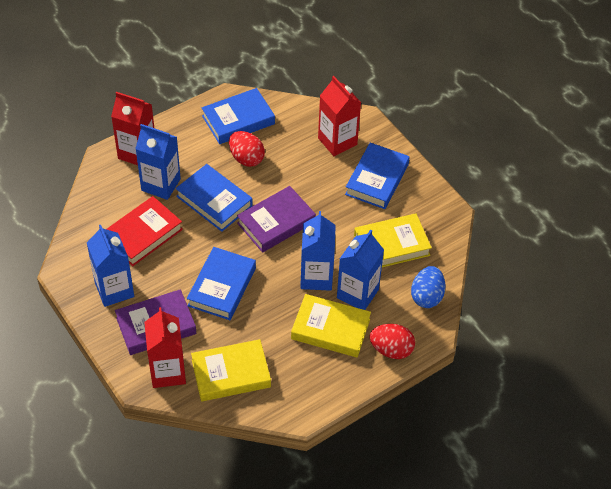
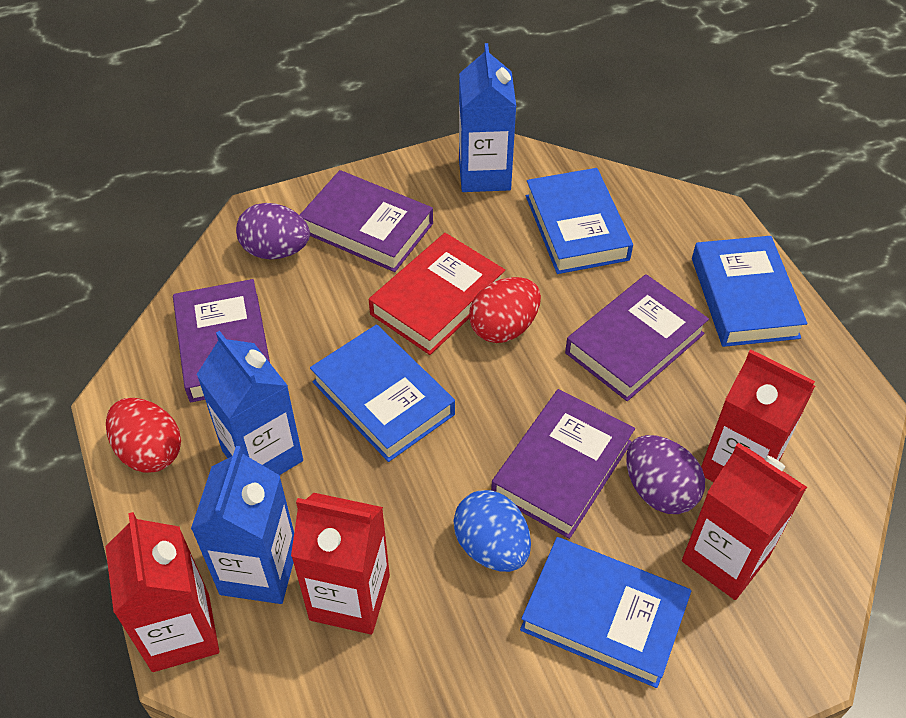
blue carton: 4 -> 3
purple book: 2 -> 4
purple egg: 0 -> 2
red carton: 3 -> 4
yellow book: 3 -> 0

